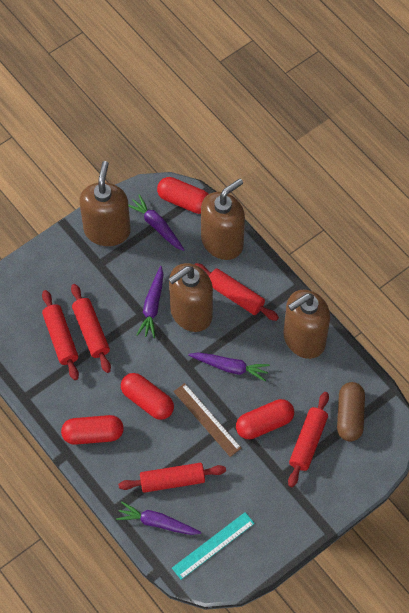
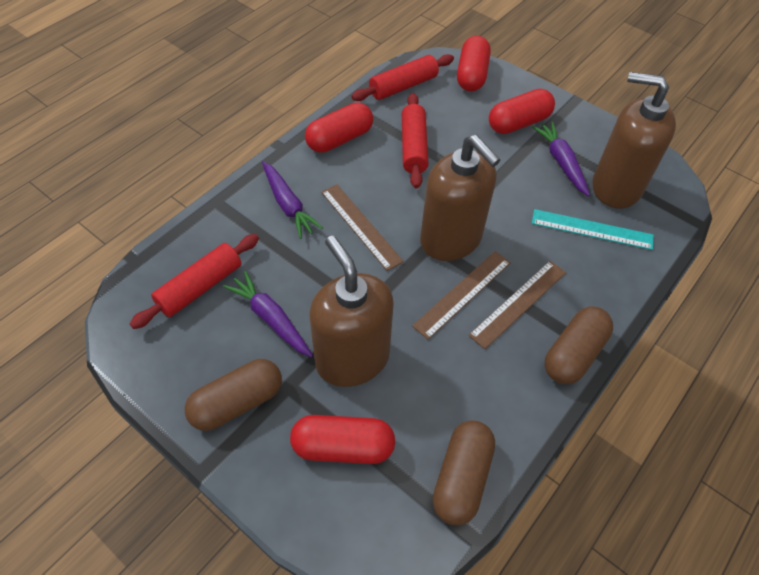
brown capsule: 1 -> 3
brown ruler: 1 -> 3
brown soap dispenser: 4 -> 3
purple carrot: 4 -> 3
red rolling pin: 5 -> 3

